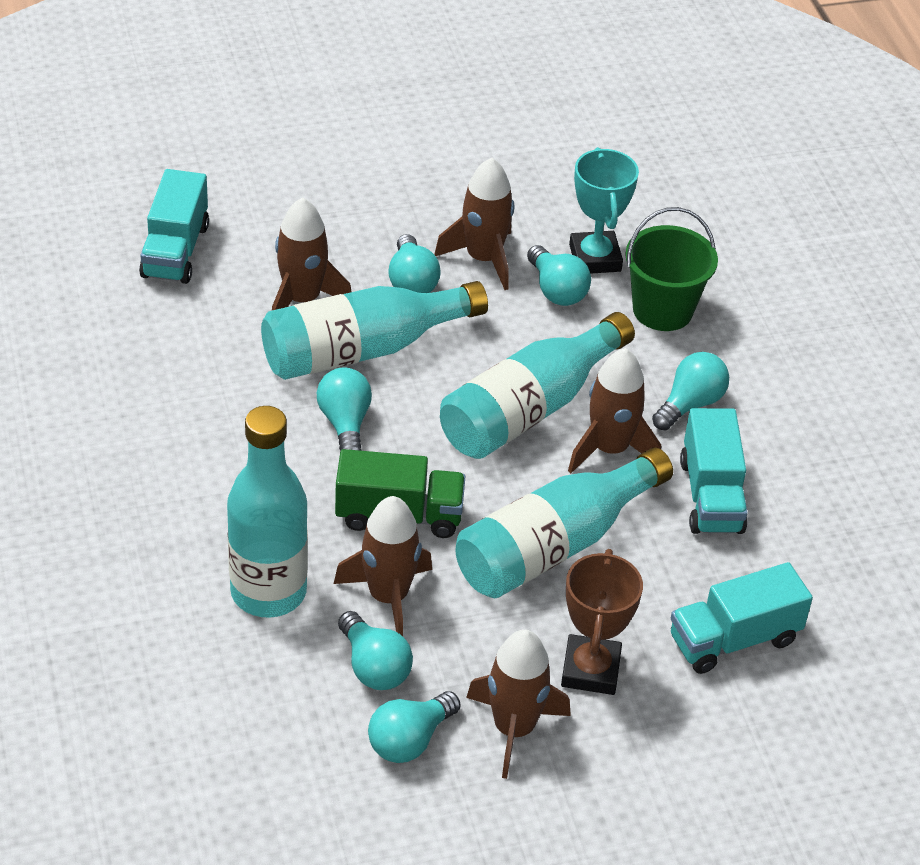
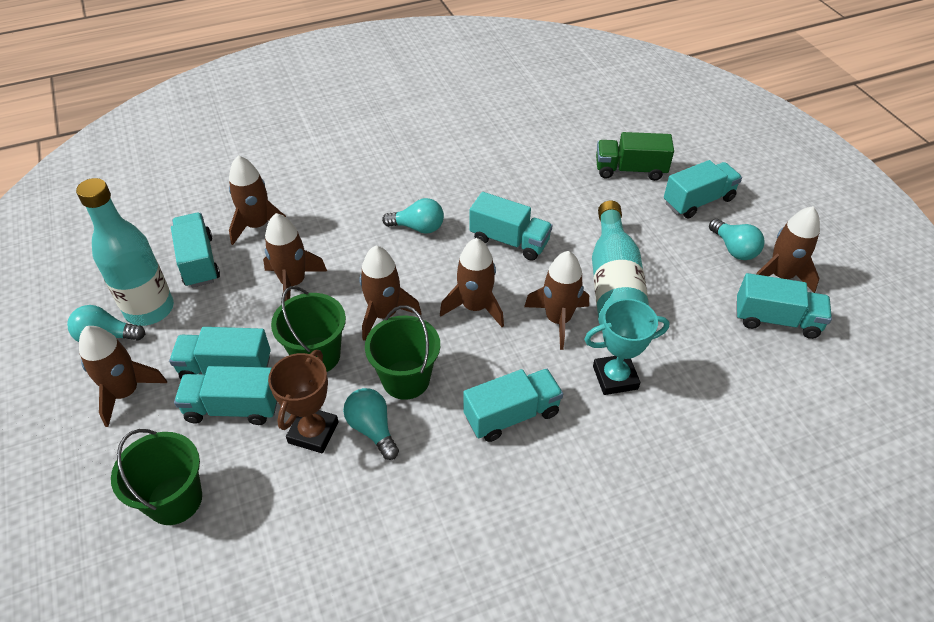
brown rocket: 5 -> 7
green bucket: 1 -> 3
turquoise bottle: 4 -> 2
turquoise light bulb: 6 -> 4
turquoise truck: 3 -> 7

